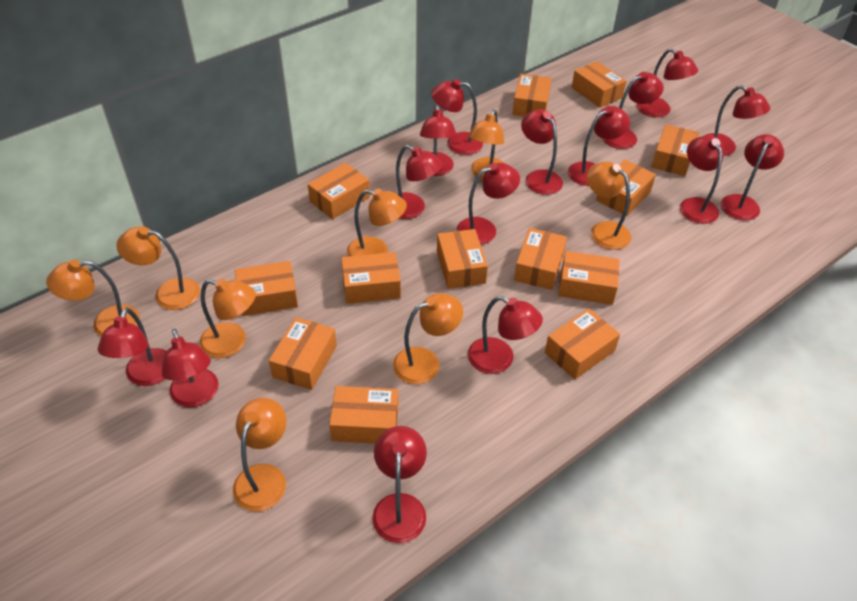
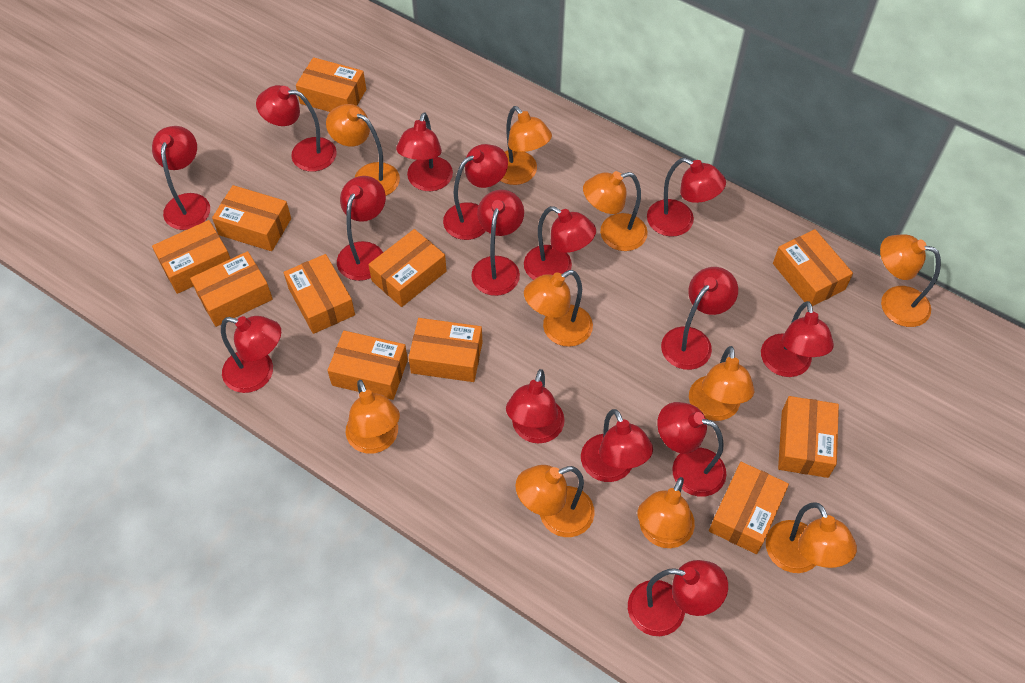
orange box: 13 -> 11
orange lamp: 8 -> 10

